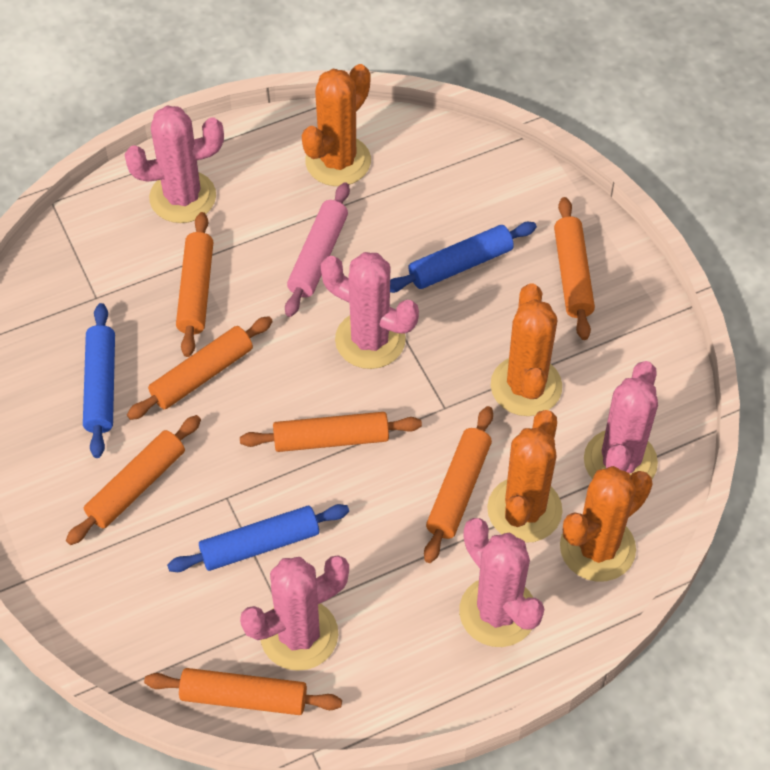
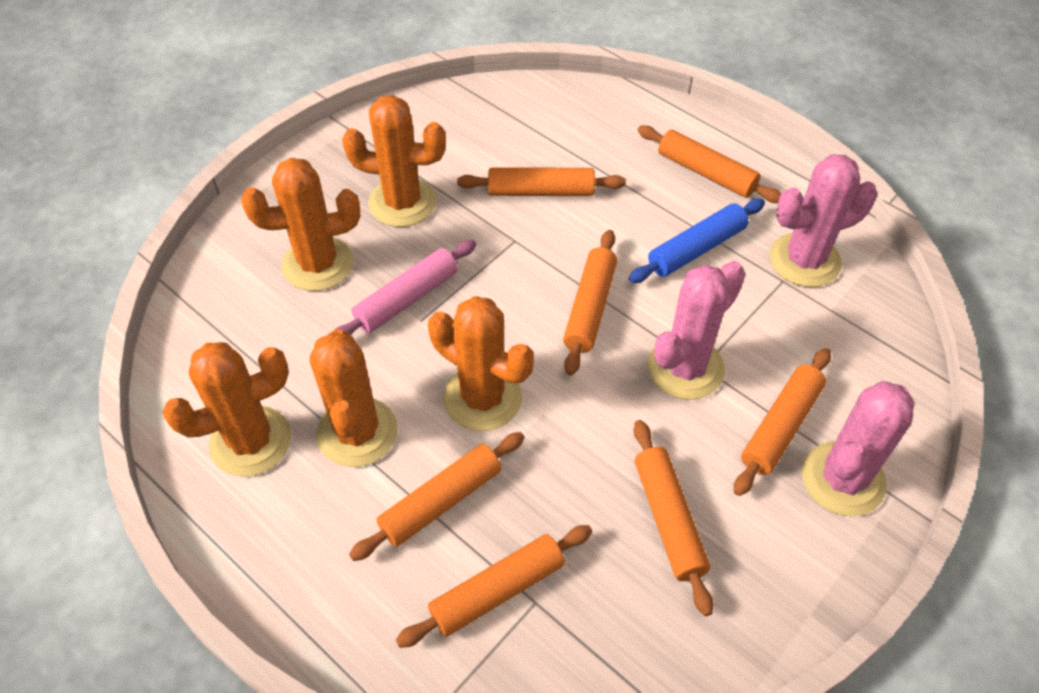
blue rolling pin: 3 -> 1
orange cactus: 4 -> 5
pink cactus: 5 -> 3

